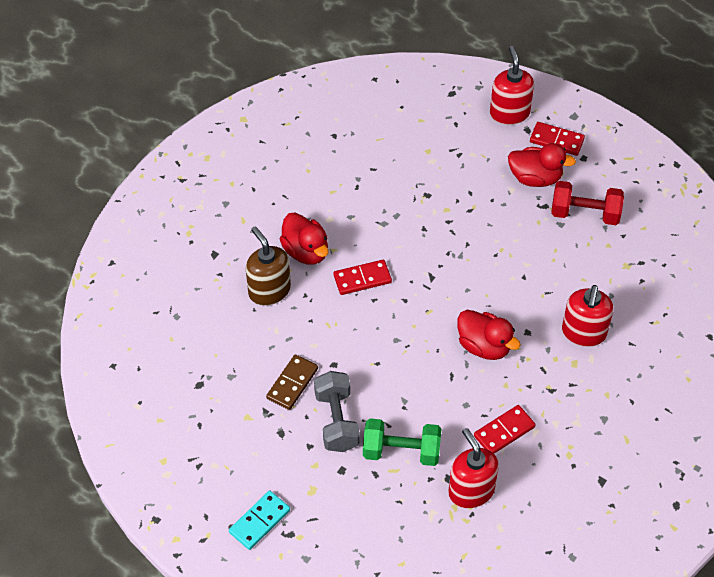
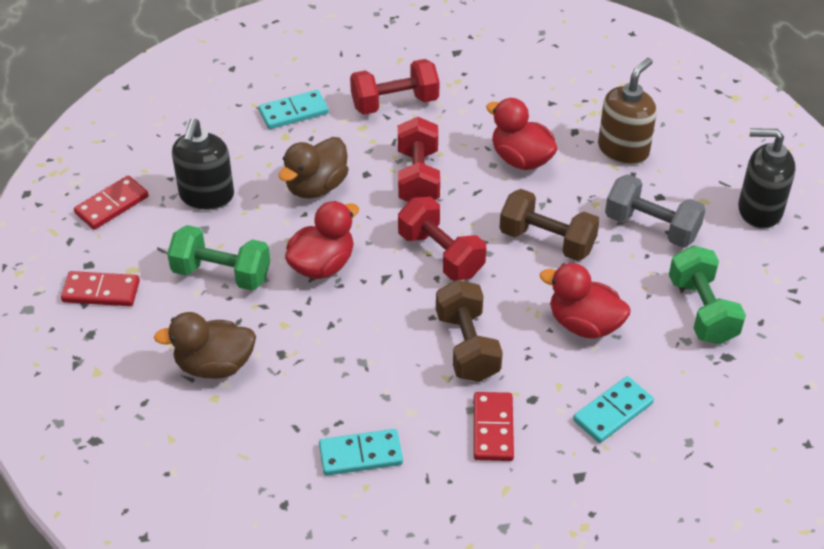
black soap dispenser: 0 -> 2
brown domino: 1 -> 0
brown duck: 0 -> 2
brown dumbbell: 0 -> 2
green dumbbell: 1 -> 2
red dumbbell: 1 -> 3
red soap dispenser: 3 -> 0
turquoise domino: 1 -> 3

